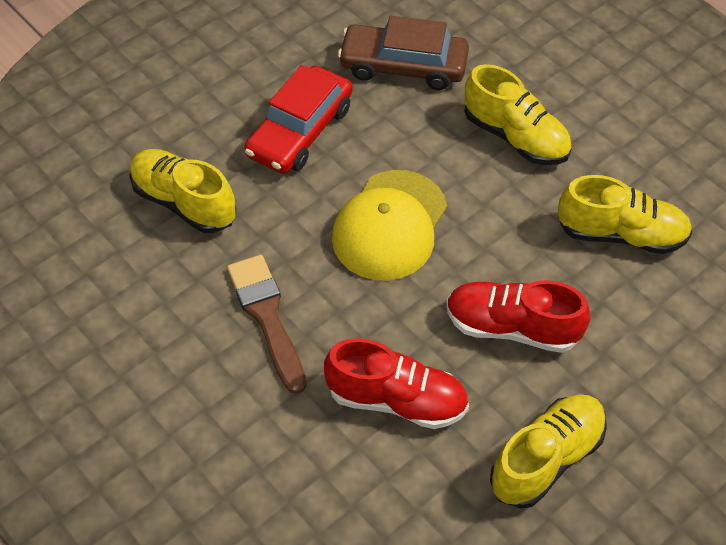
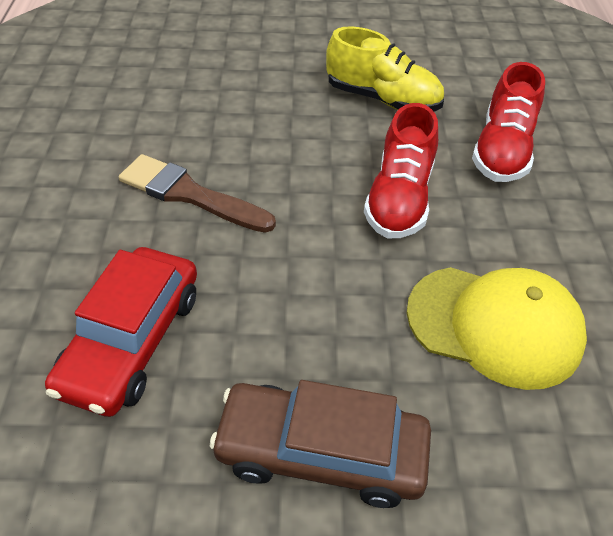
yellow shoe: 4 -> 1

